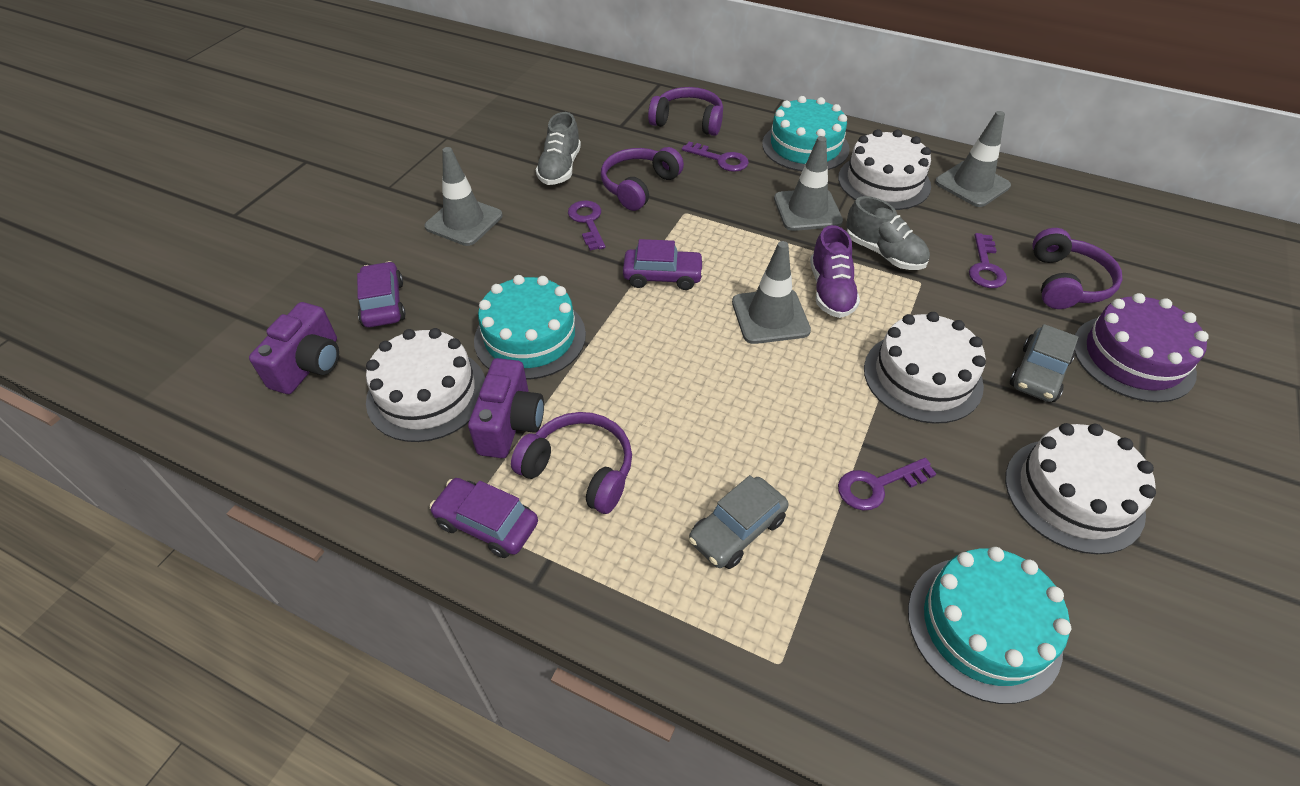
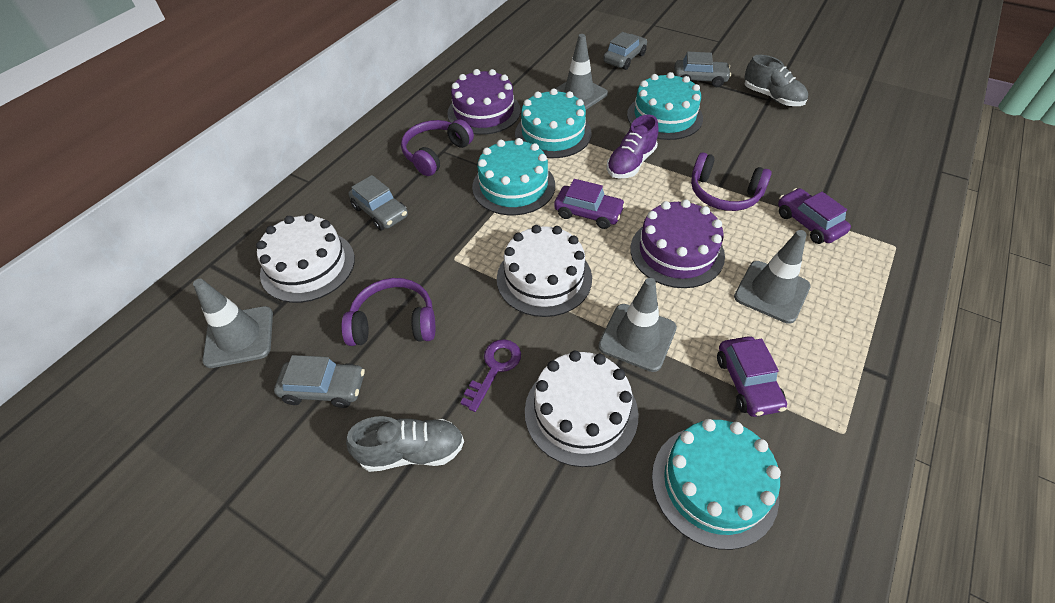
grey car: 2 -> 4
purple cake: 1 -> 2
purple camera: 2 -> 0
purple headphones: 4 -> 3
purple key: 4 -> 1
turquoise cake: 3 -> 4
white cake: 4 -> 3

